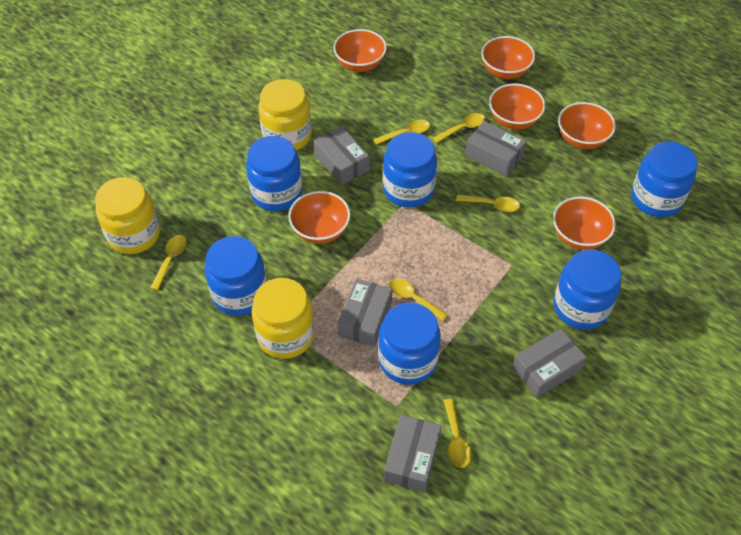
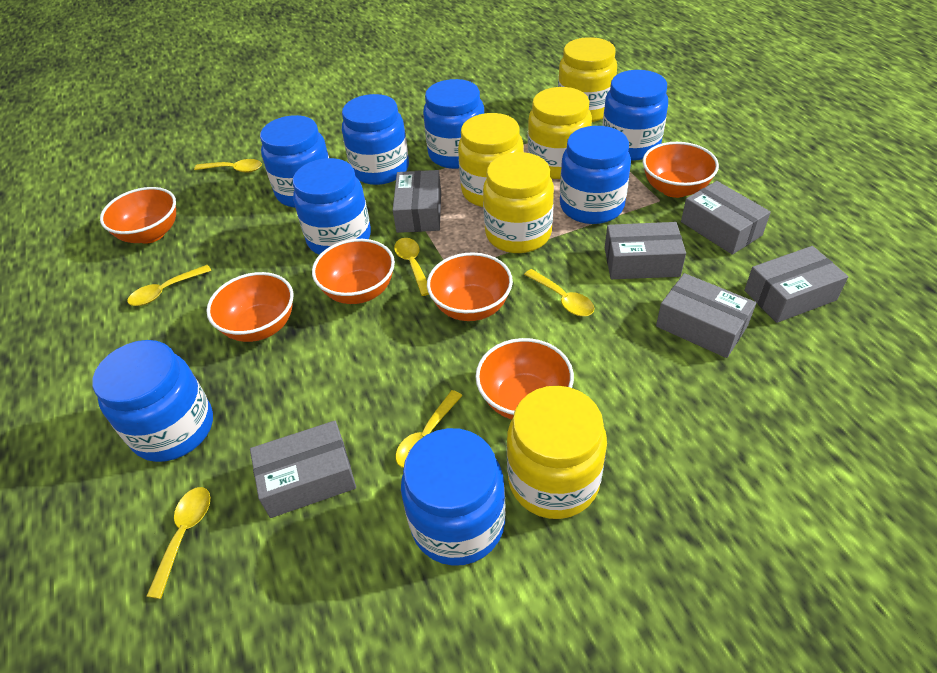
blue jar: 6 -> 8
grey box: 5 -> 6
yellow jar: 3 -> 5

